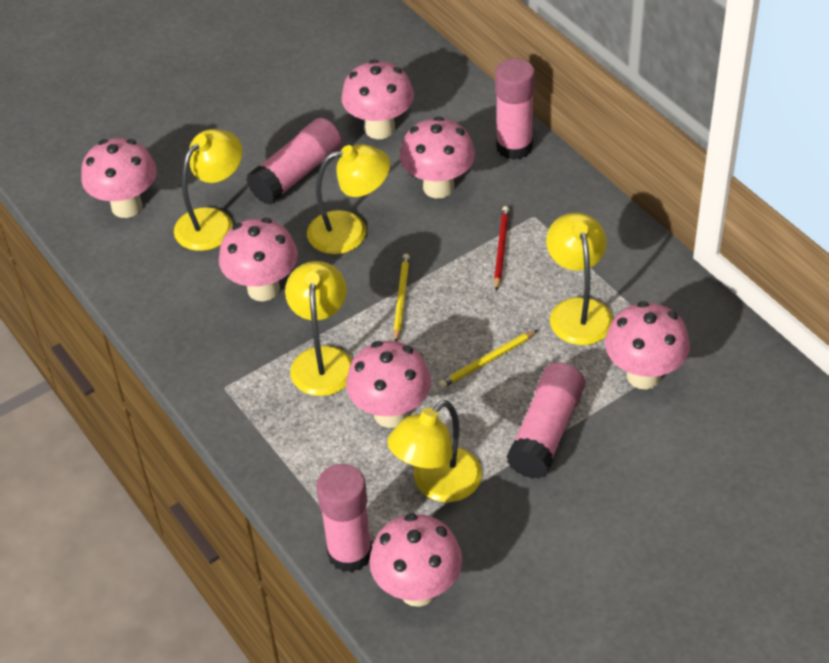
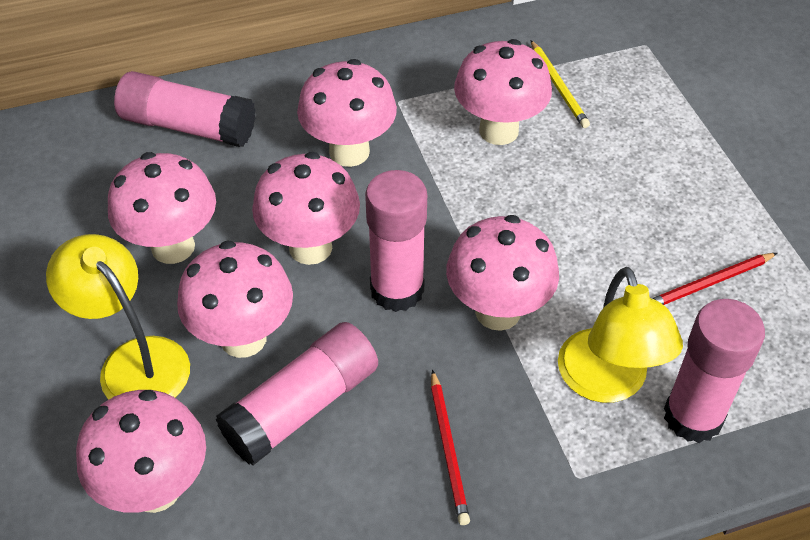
red pencil: 1 -> 2
yellow lamp: 5 -> 2
yellow pencil: 2 -> 1

